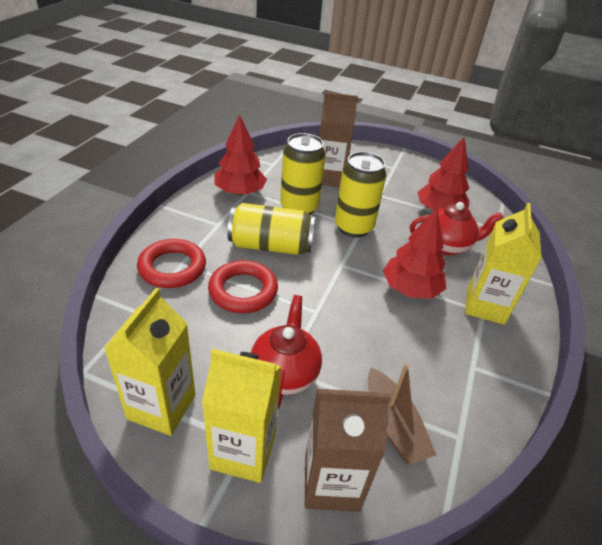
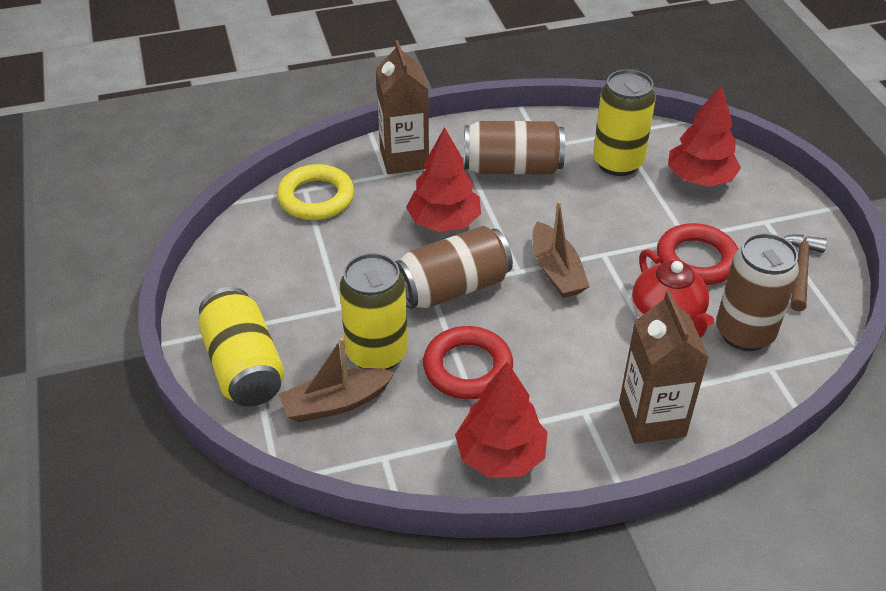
brown boat: 1 -> 2
brown can: 0 -> 3
brown hammer: 0 -> 1
red teapot: 2 -> 1
yellow carton: 3 -> 0
yellow ring: 0 -> 1

